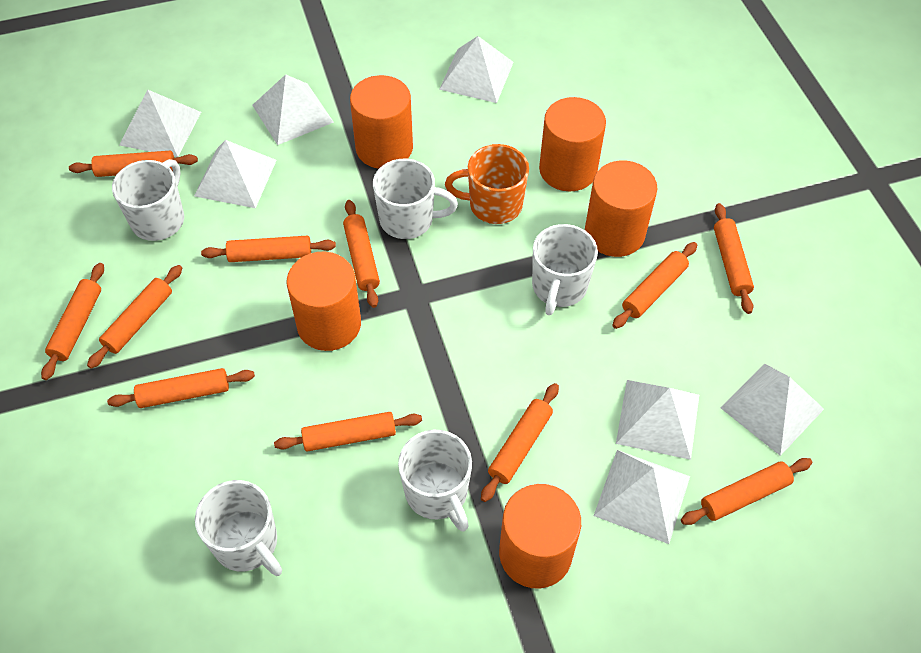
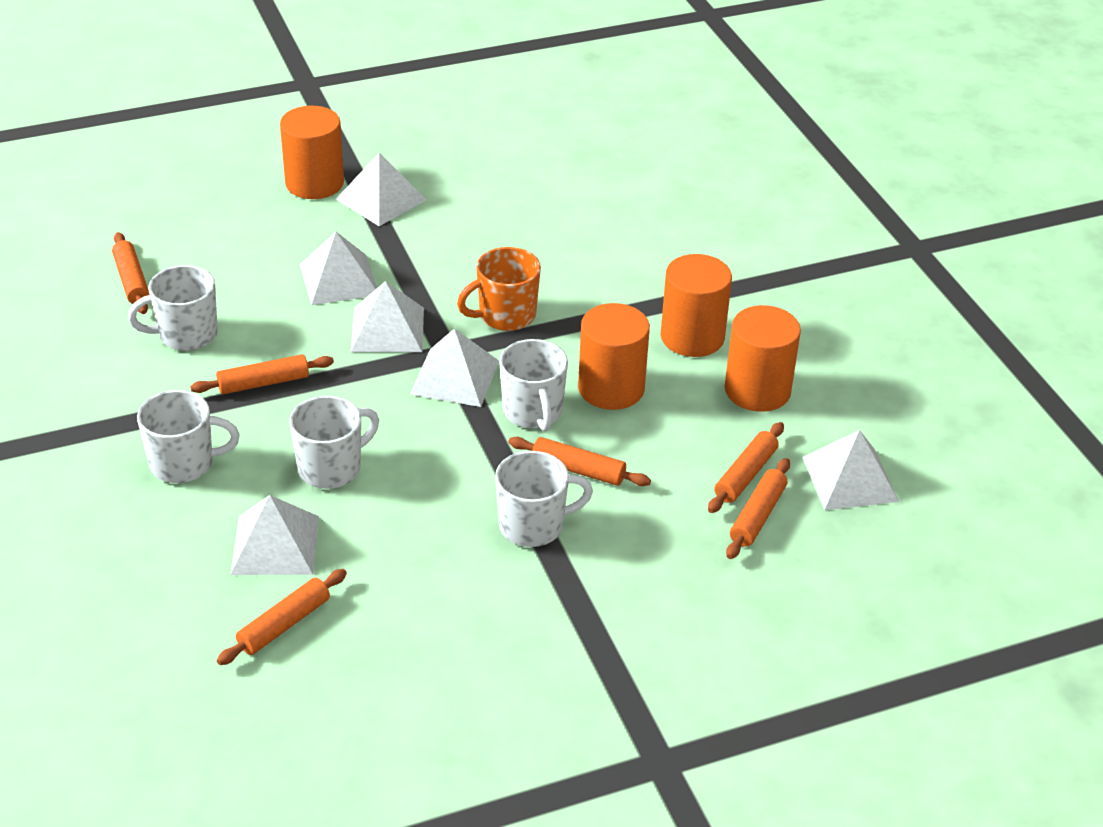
orange cylinder: 5 -> 4
orange rolling pin: 11 -> 6
white pyramid: 7 -> 6

